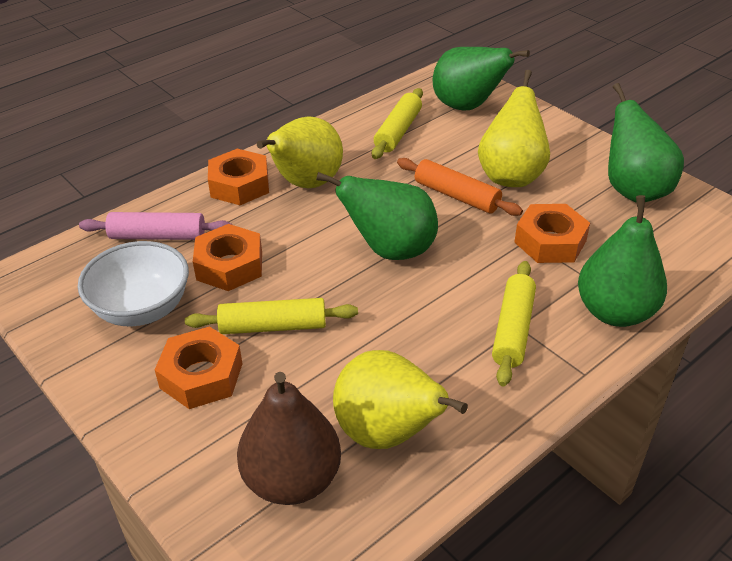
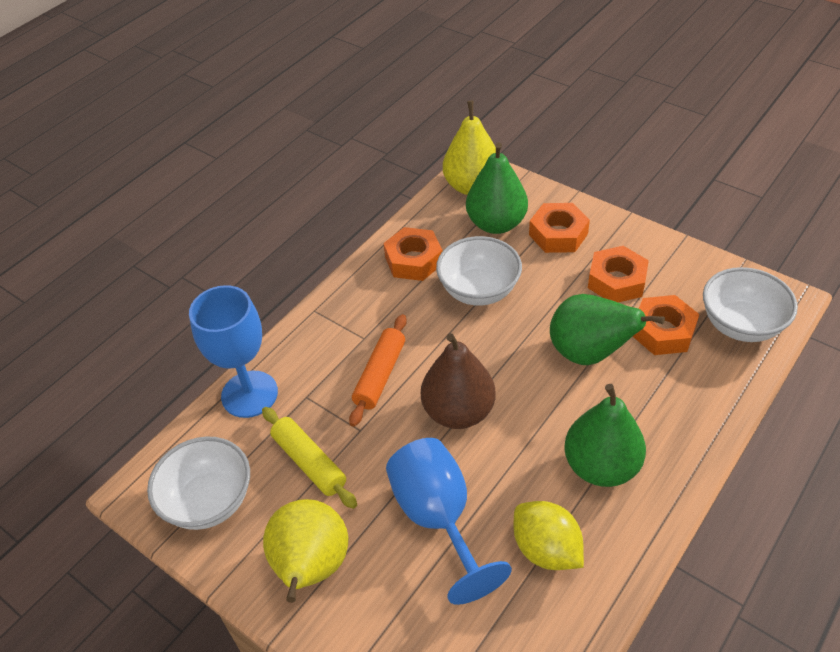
blue goblet: 0 -> 2
green pear: 4 -> 3
pink rolling pin: 1 -> 0
white bowl: 1 -> 3
yellow lemon: 0 -> 1
yellow pear: 3 -> 2
yellow rolling pin: 3 -> 1

